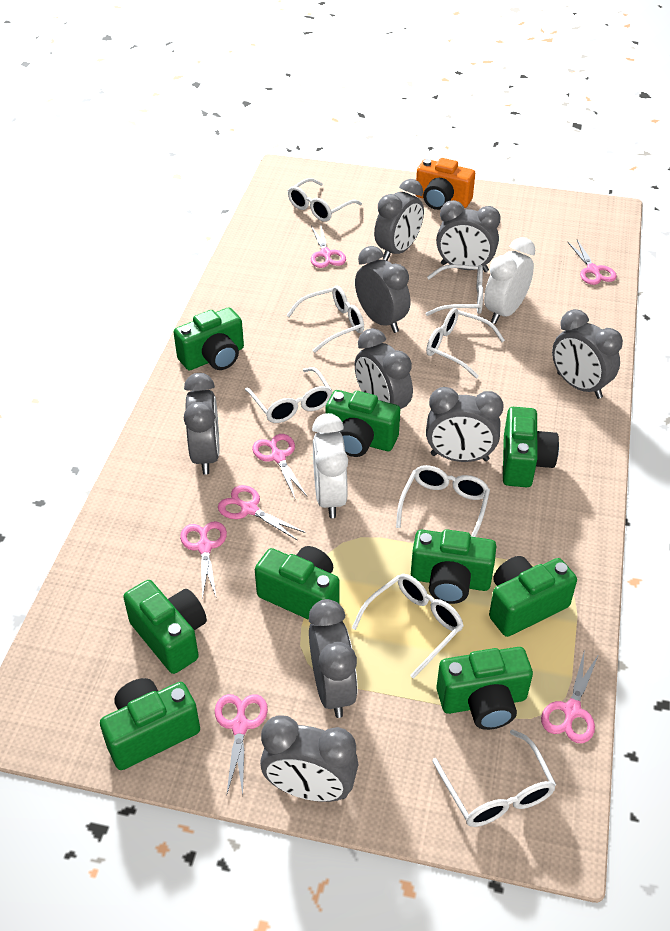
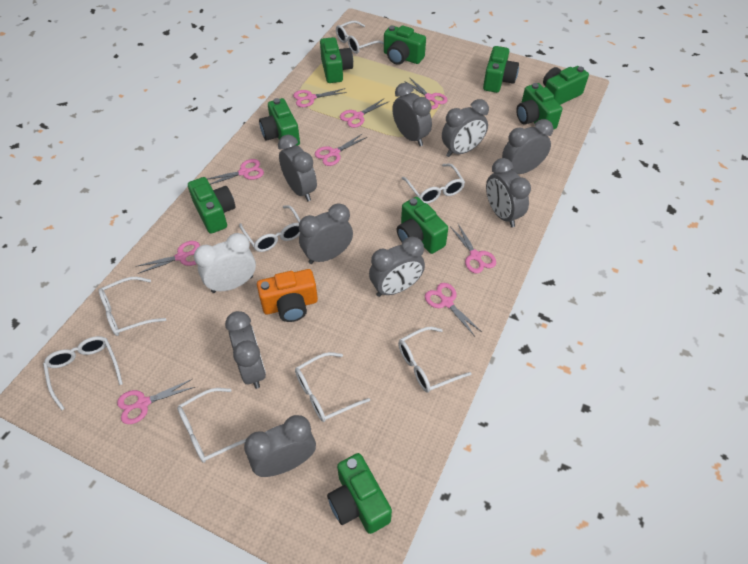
pink scissors: 7 -> 9
white clock: 2 -> 1

